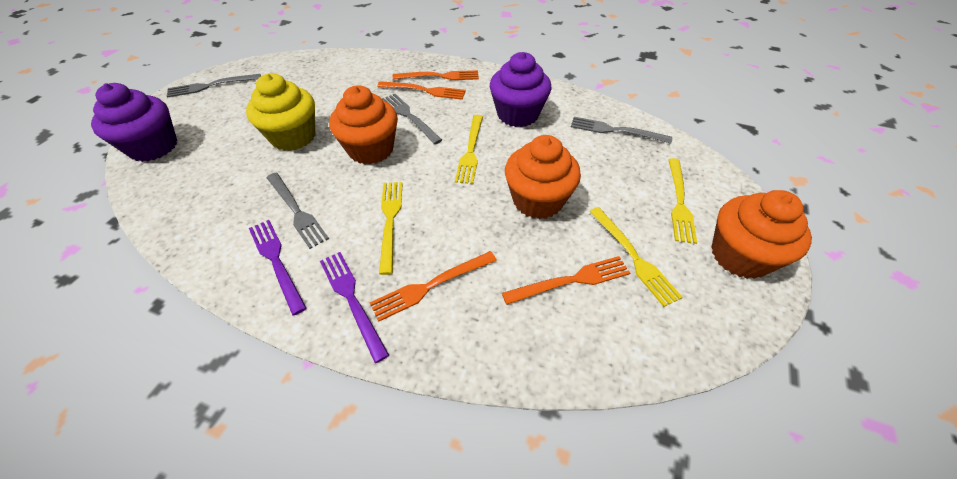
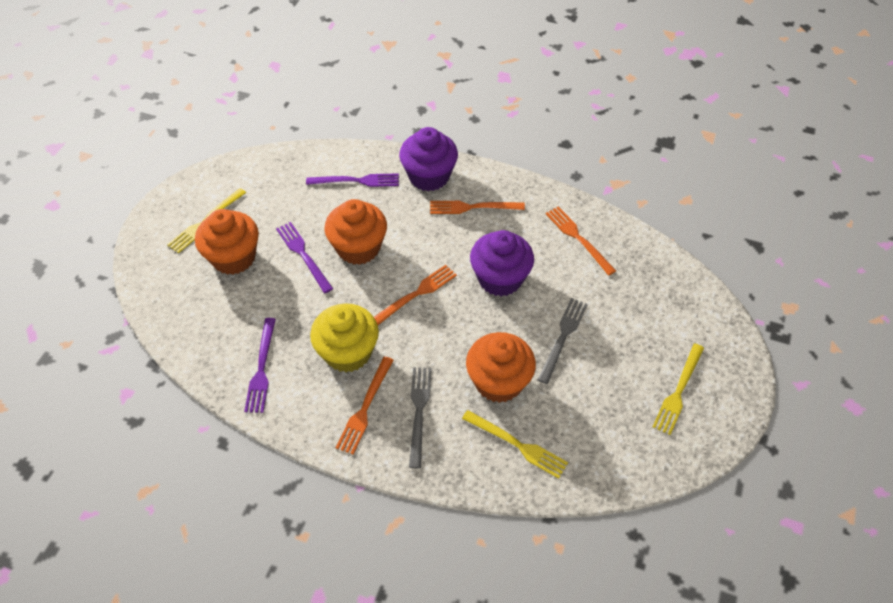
grey fork: 4 -> 2
purple fork: 2 -> 3
yellow fork: 4 -> 3

